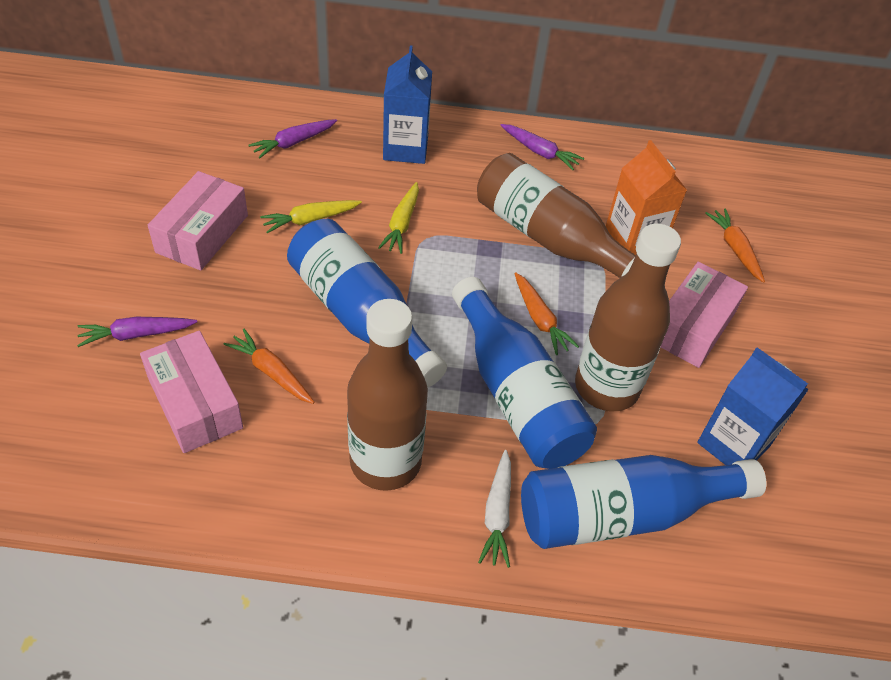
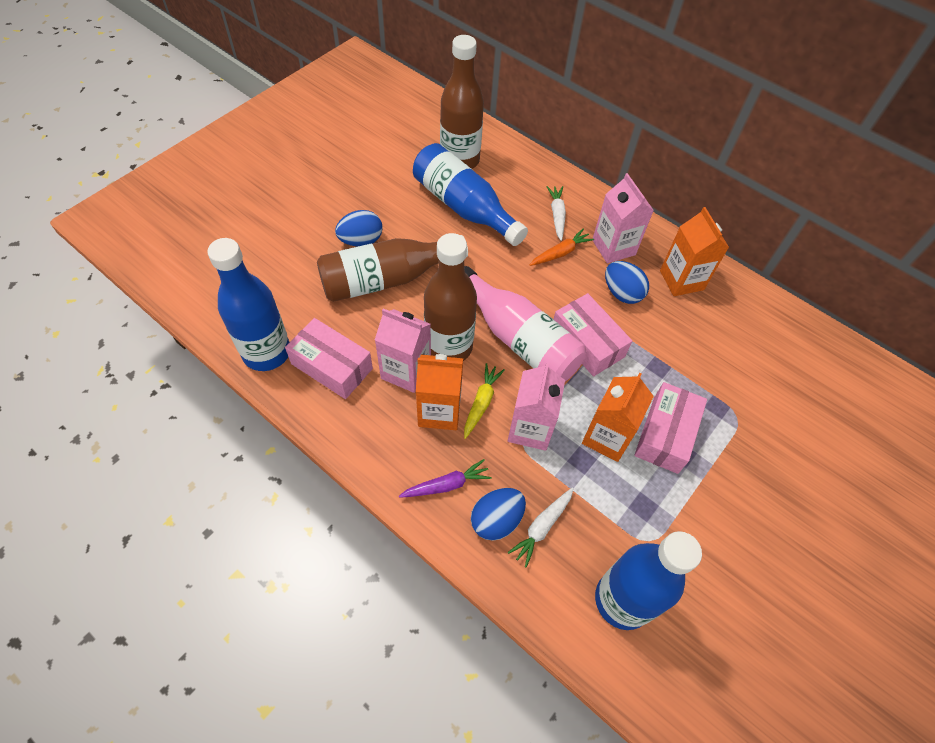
blue carton: 2 -> 0
blue egg: 0 -> 3
orange carrot: 3 -> 1
orange carton: 1 -> 3
pink bottle: 0 -> 1
pink carton: 0 -> 3
purple carrot: 3 -> 1
white carrot: 1 -> 2
yellow carrot: 2 -> 1

